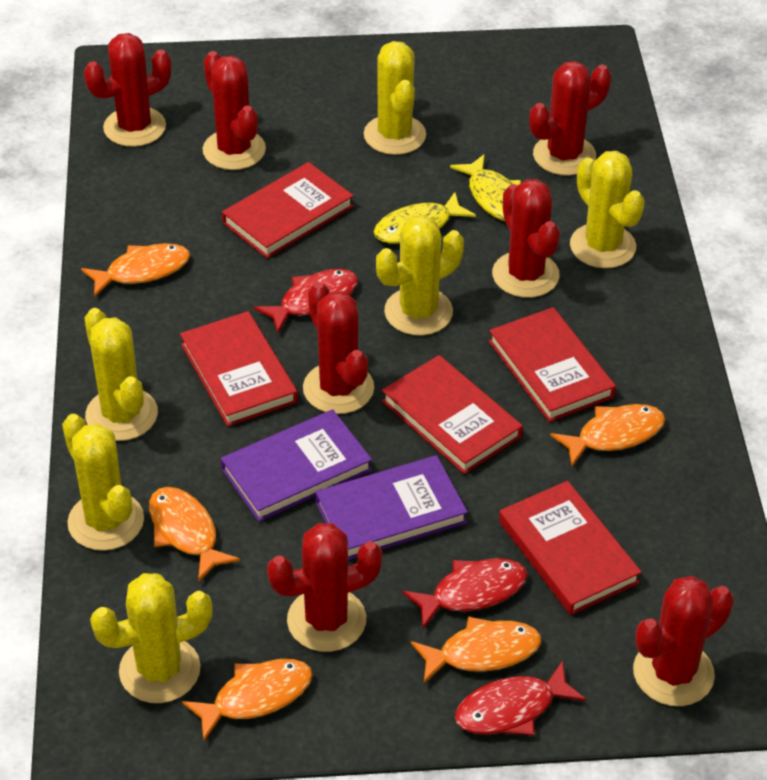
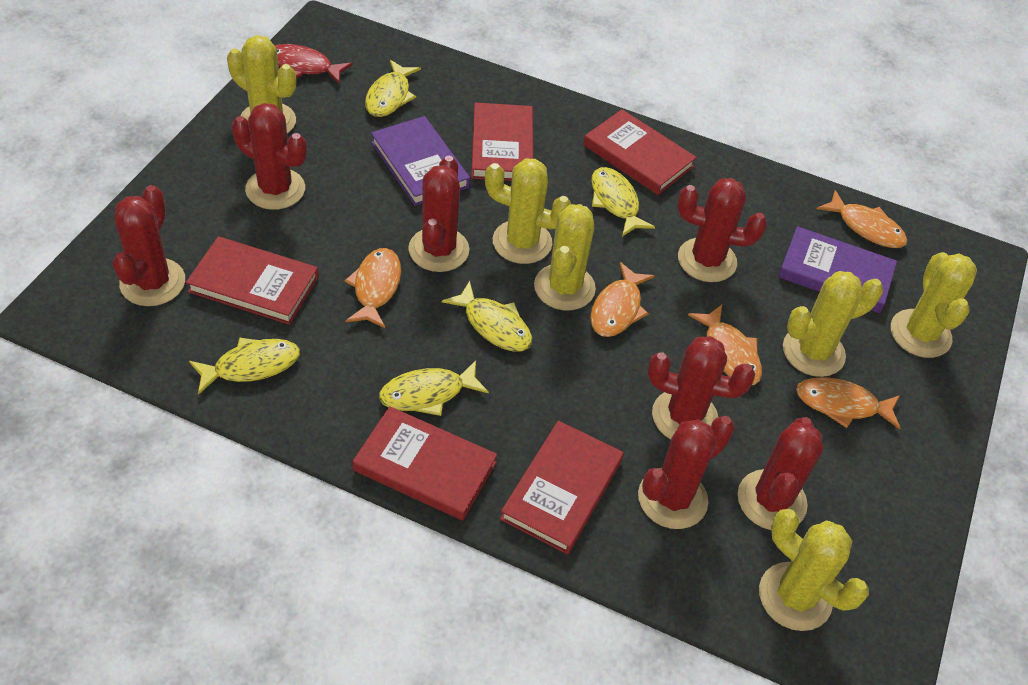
red fish: 3 -> 1
yellow fish: 2 -> 5

